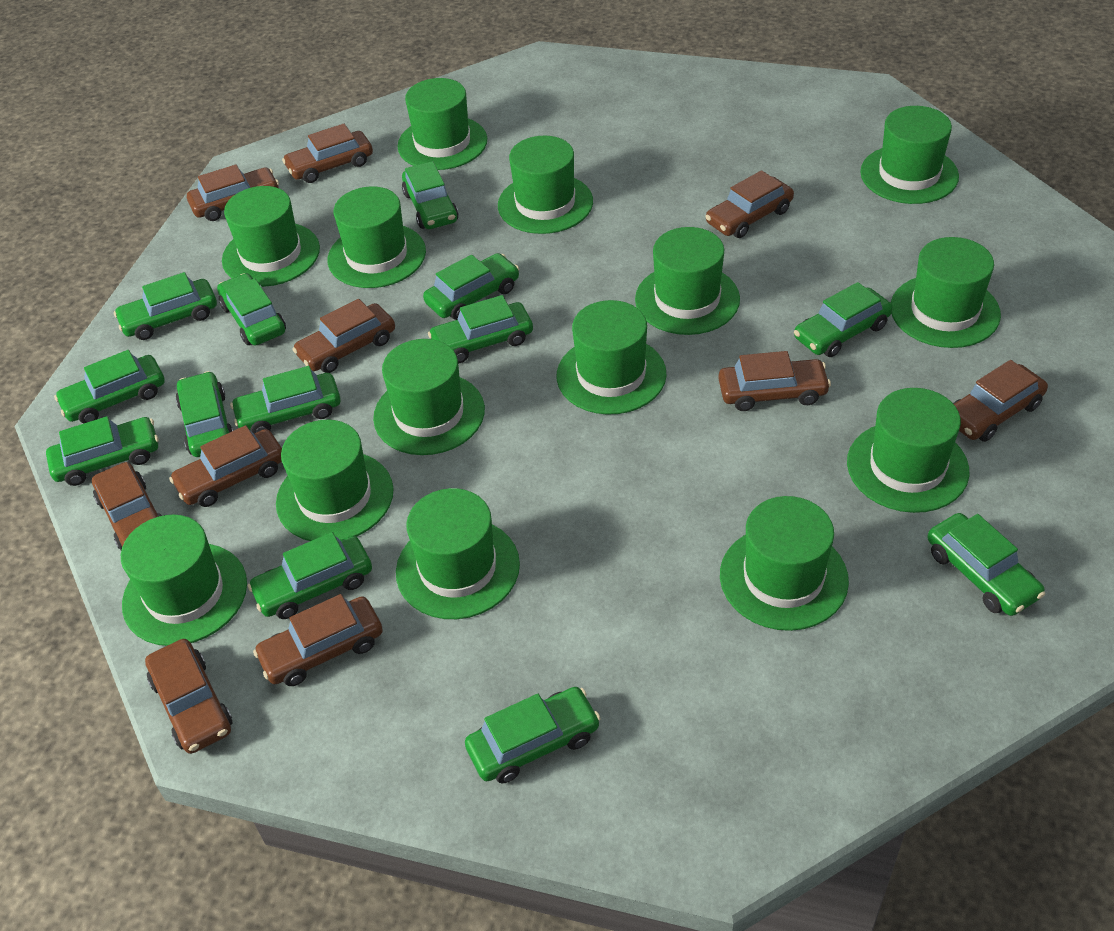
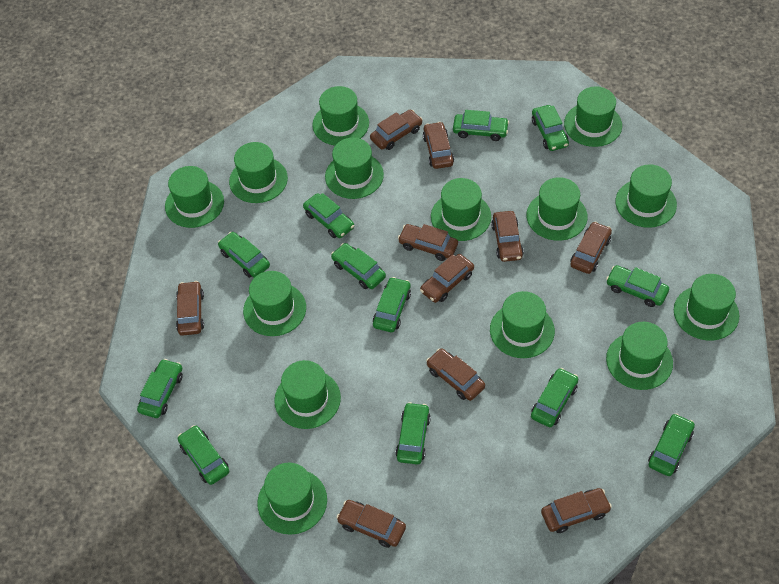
green car: 13 -> 12

